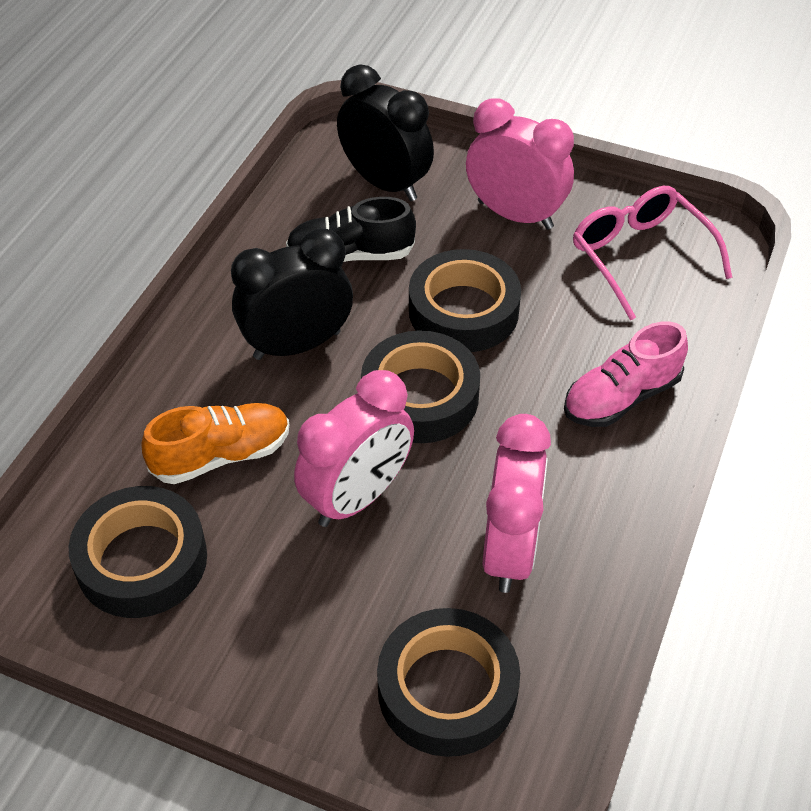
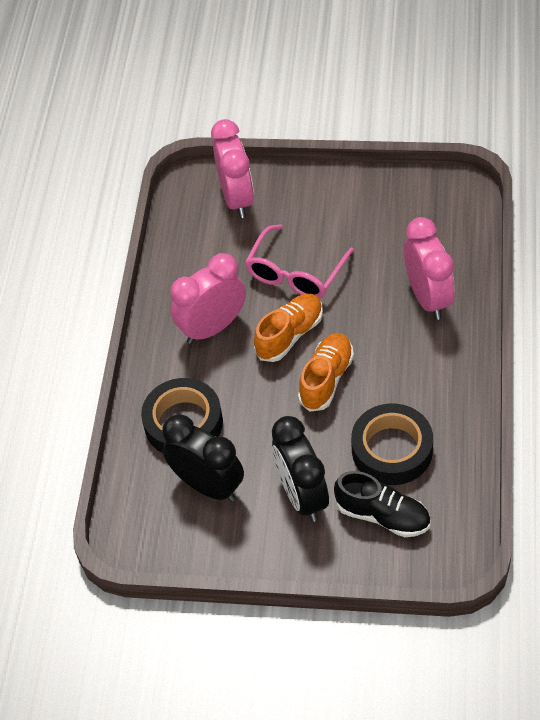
black tape: 4 -> 2
orange shoe: 1 -> 2
pink shoe: 1 -> 0

